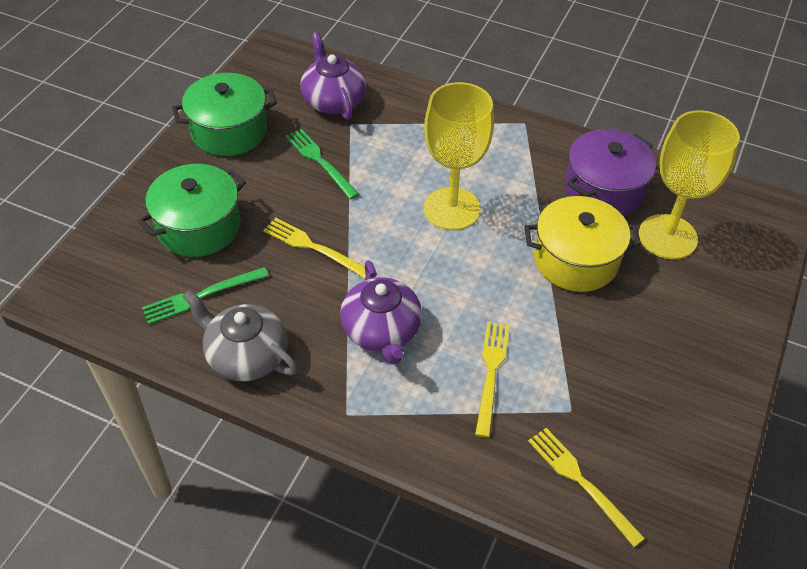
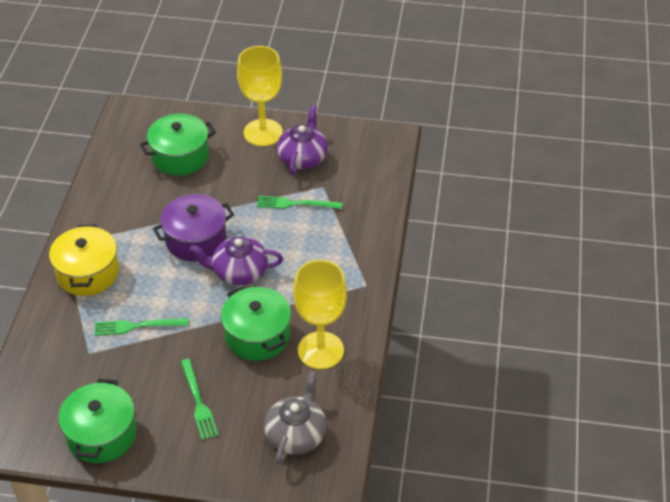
green fork: 2 -> 3
green pot: 2 -> 3
yellow fork: 3 -> 0

